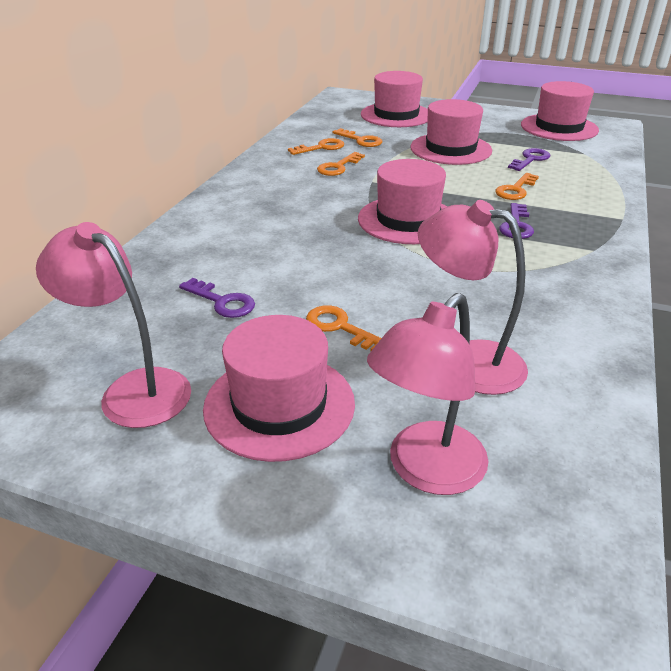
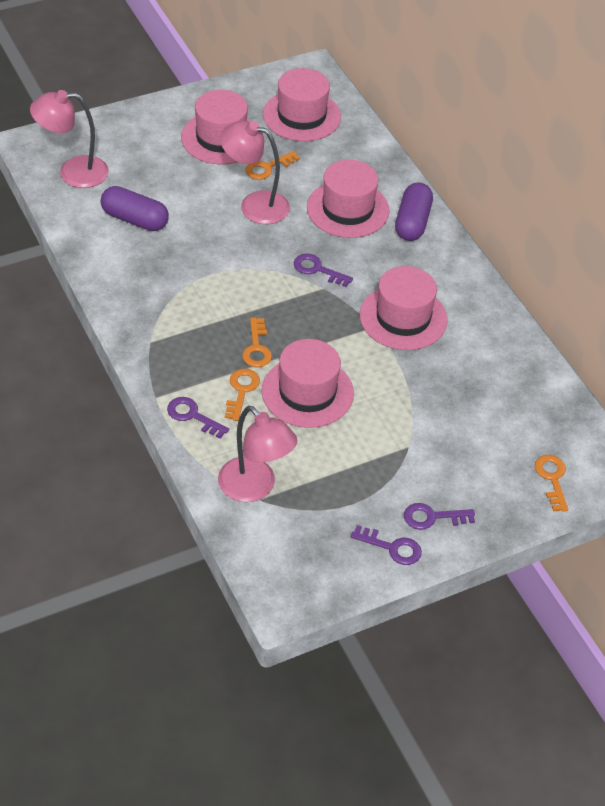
orange key: 5 -> 4
purple capsule: 0 -> 2
purple key: 3 -> 4

